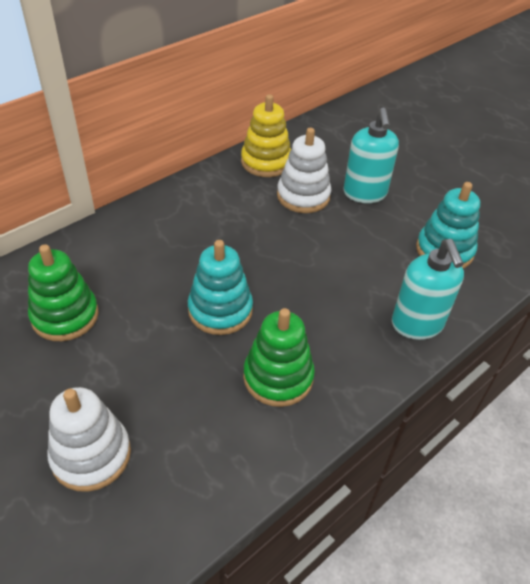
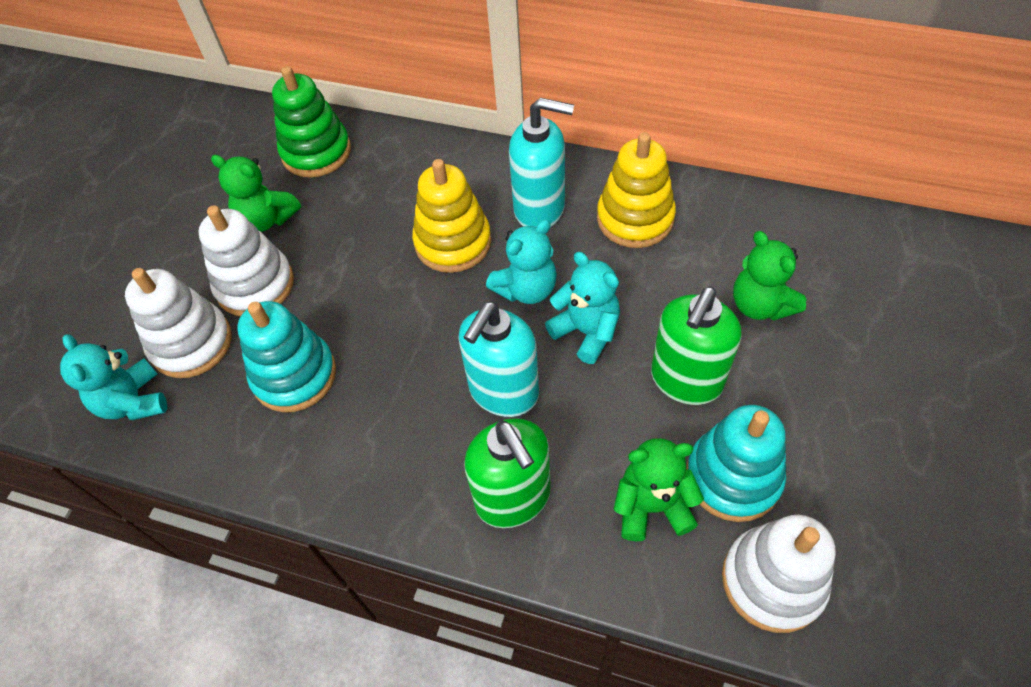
green soap dispenser: 0 -> 2
green stacking toy: 2 -> 1
green teddy bear: 0 -> 3
turquoise teddy bear: 0 -> 3
white stacking toy: 2 -> 3
yellow stacking toy: 1 -> 2

